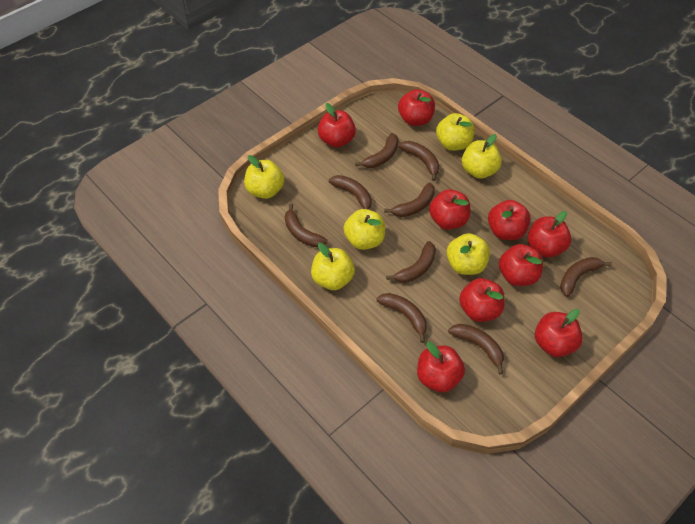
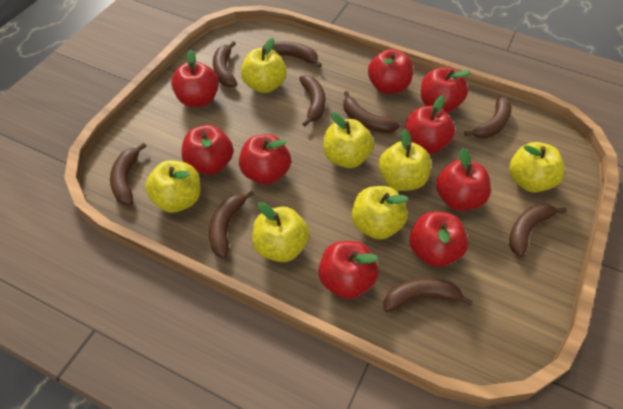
yellow apple: 6 -> 7

